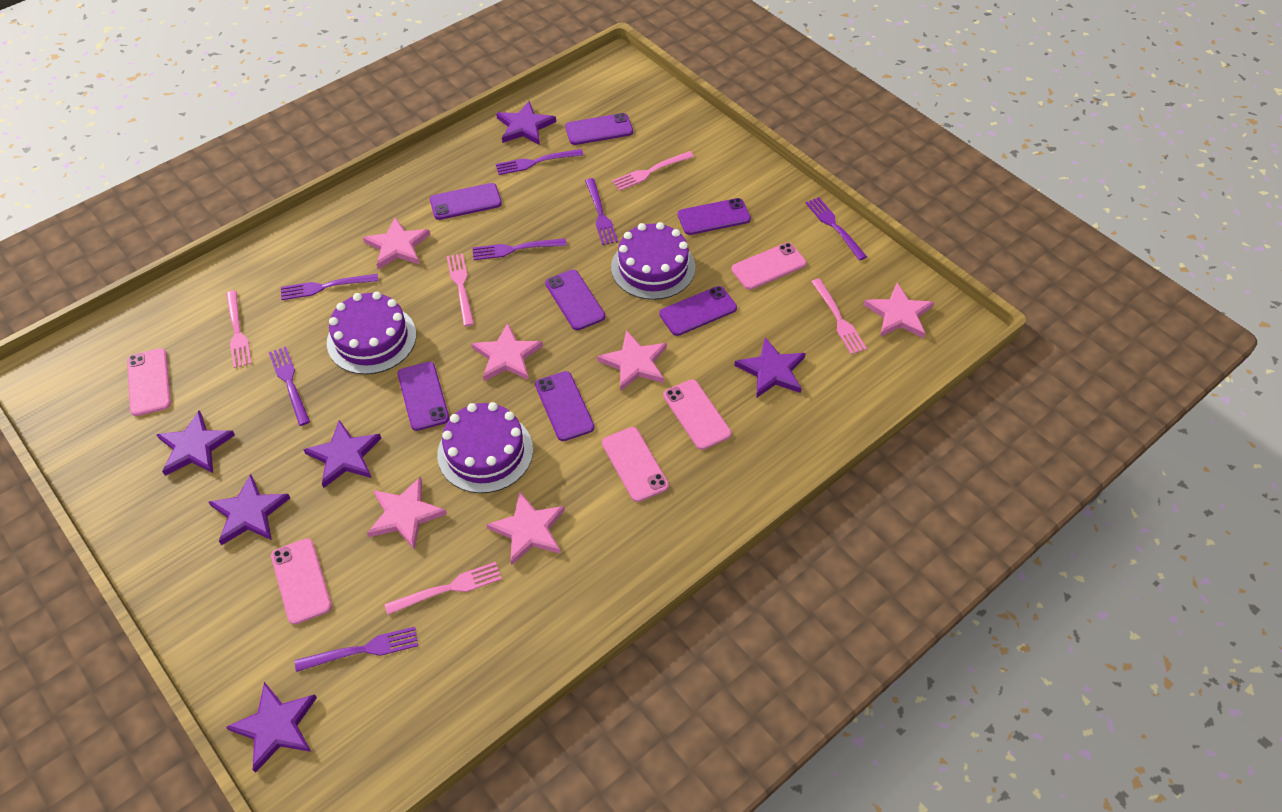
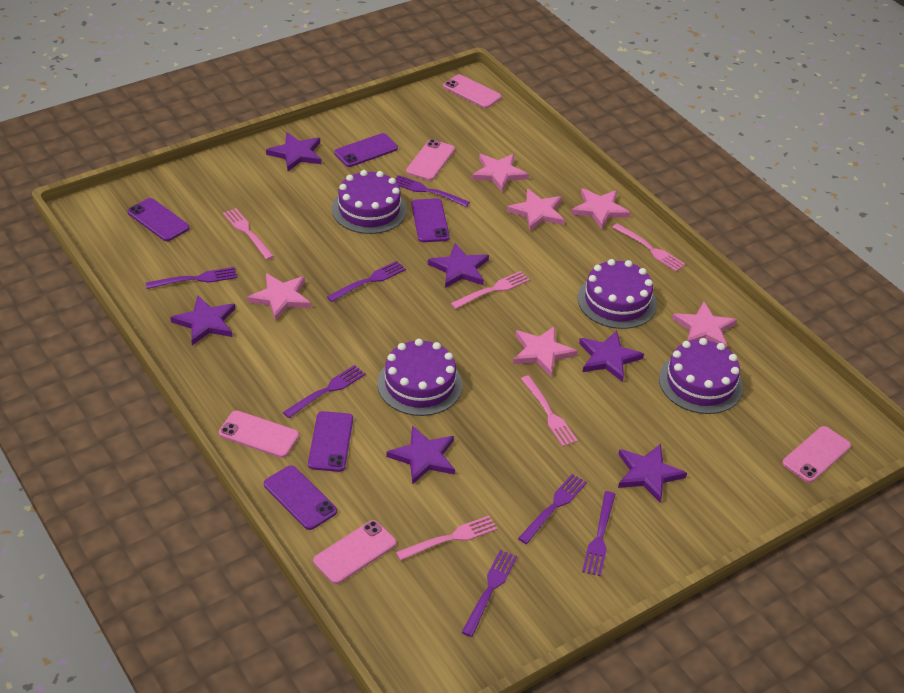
purple cake: 3 -> 4
purple phone: 7 -> 5

